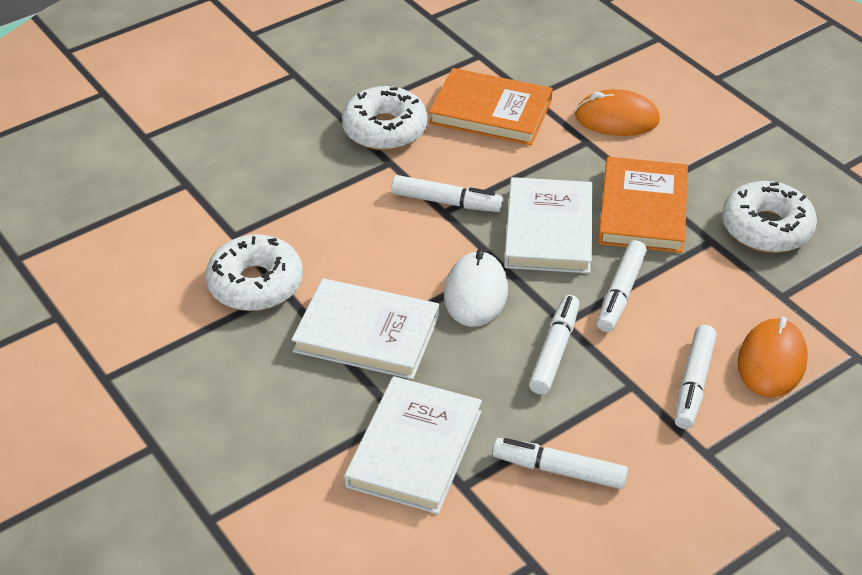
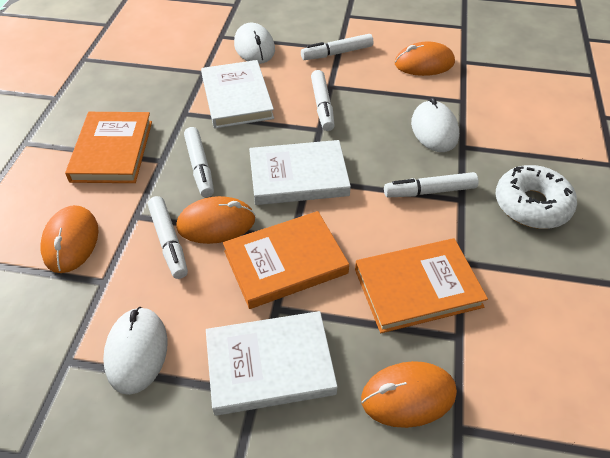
orange book: 2 -> 3
orange mouse: 2 -> 4
white donut: 3 -> 1
white mouse: 1 -> 3

